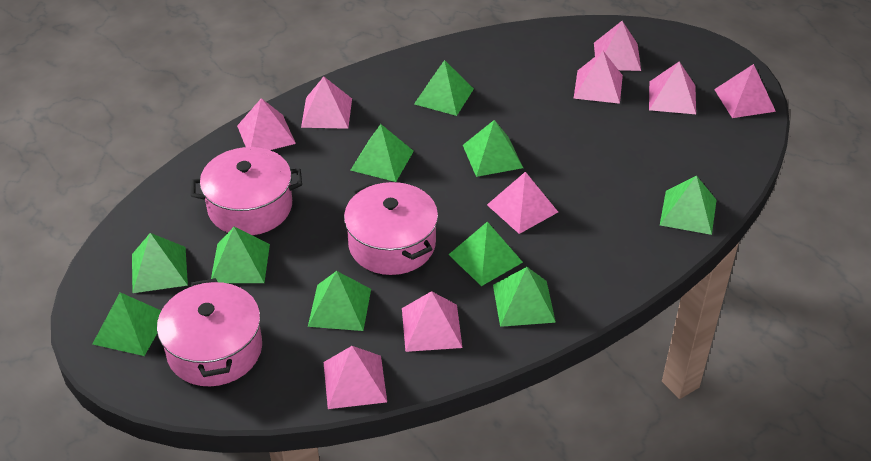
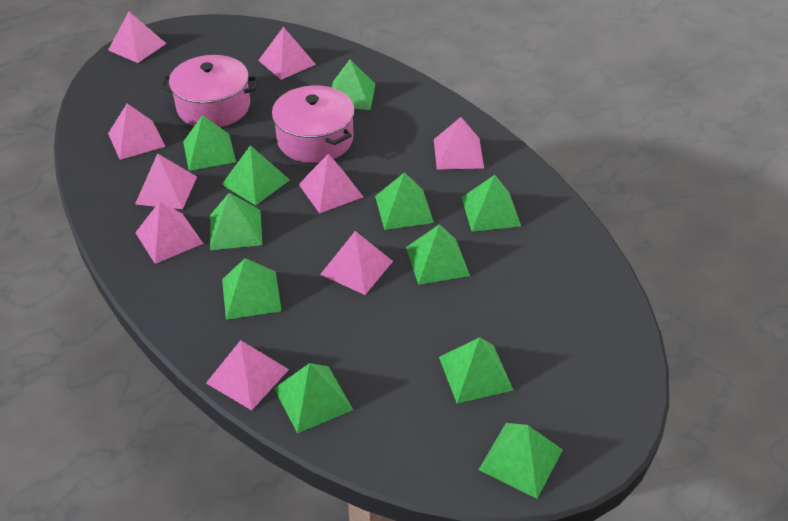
green pyramid: 10 -> 11
pink pot: 3 -> 2

